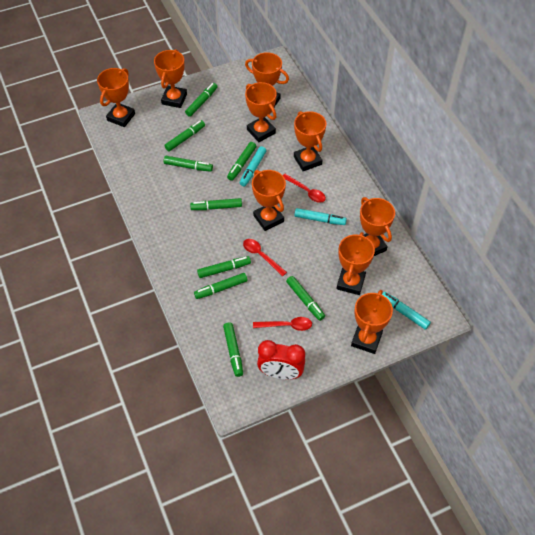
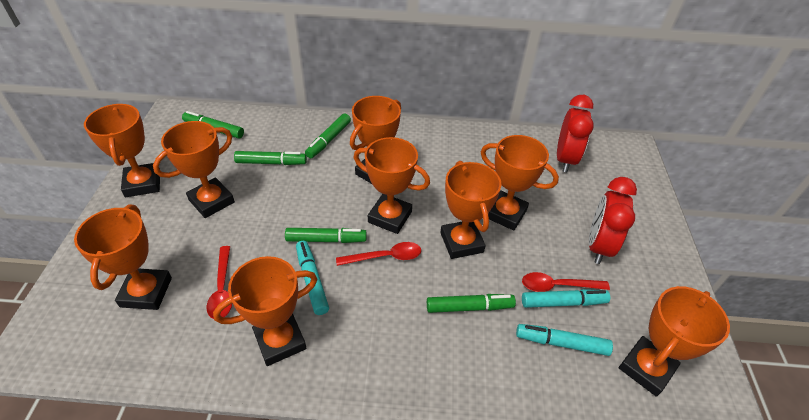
green marker: 9 -> 5
red clock: 1 -> 2

